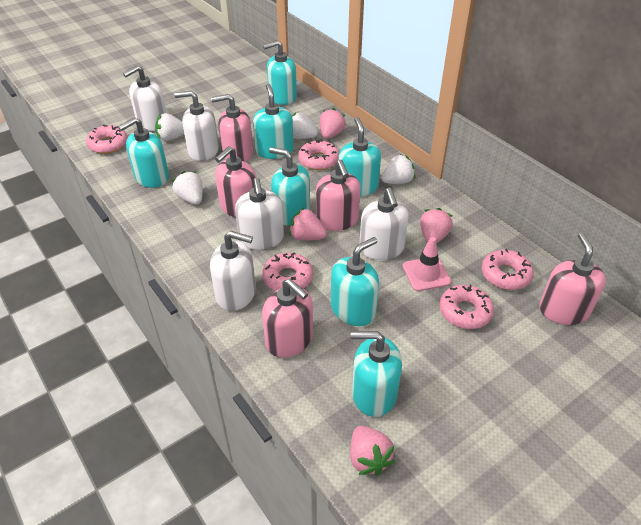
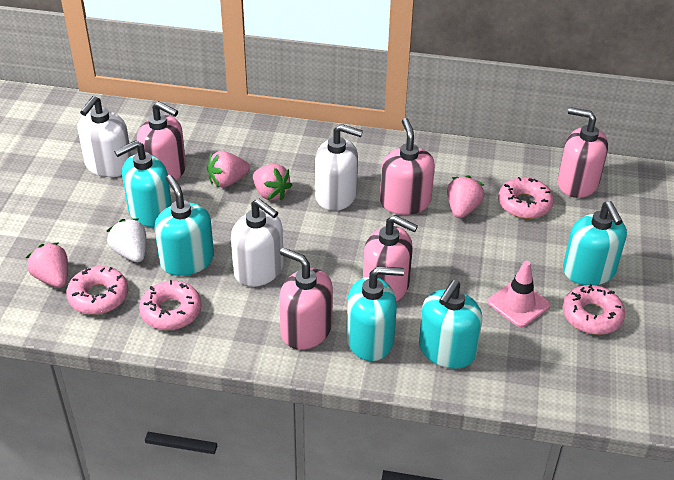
pink donut: 5 -> 4
turquoise soap dispenser: 7 -> 5
white soap dispenser: 5 -> 3
white strawberry: 4 -> 1

